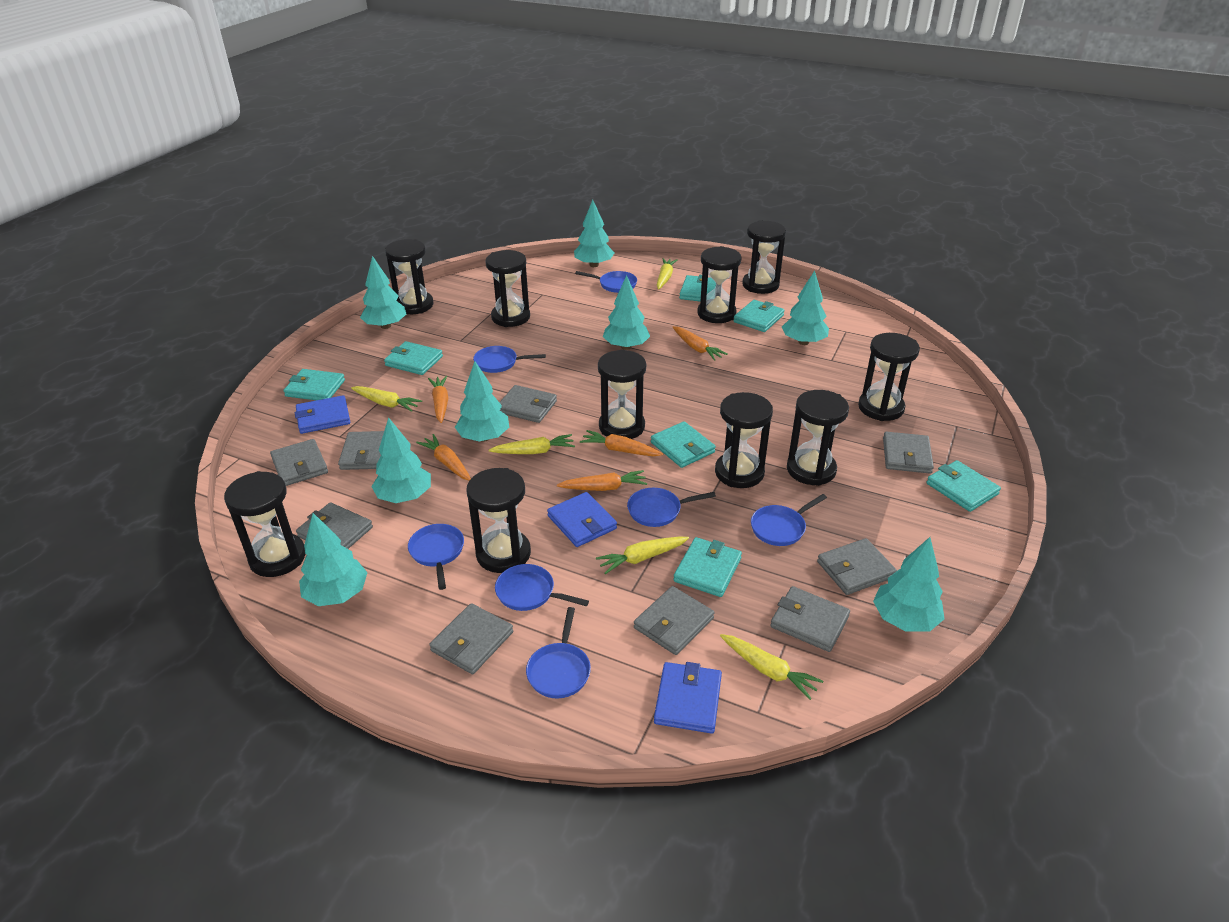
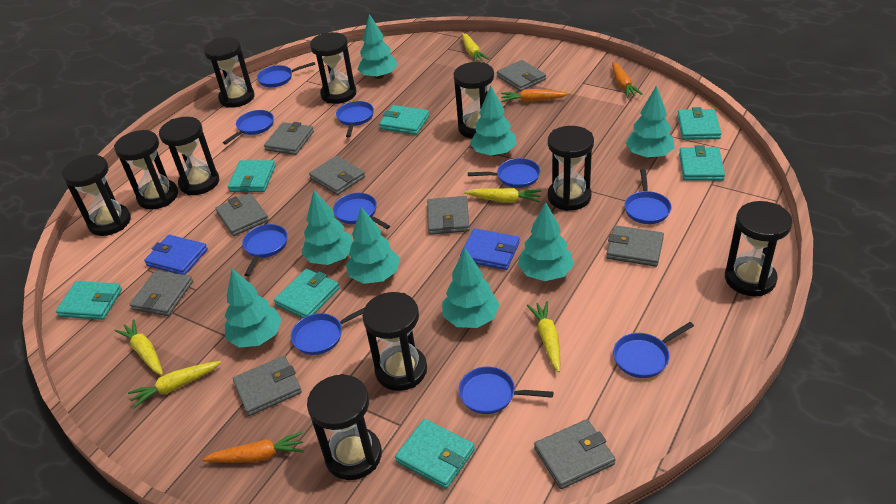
blue pan: 7 -> 10
blue wallet: 3 -> 2
orange carrot: 5 -> 3

